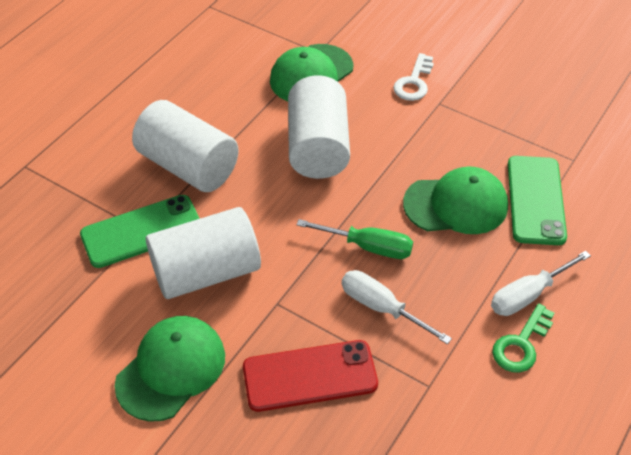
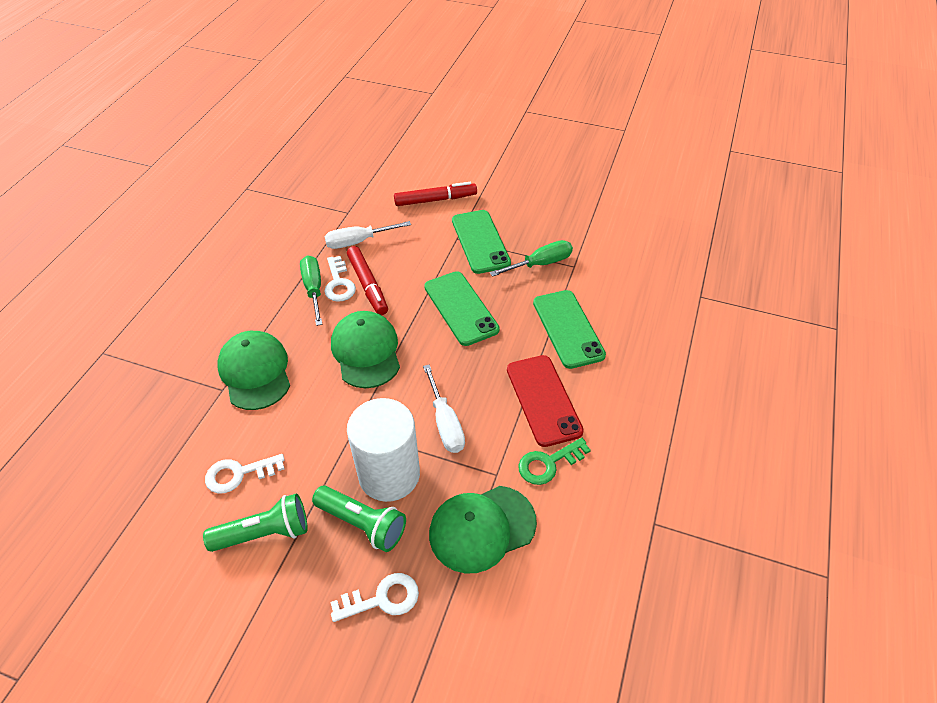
green flashlight: 0 -> 2
green phone: 2 -> 3
green screwdriver: 1 -> 2
red marker: 0 -> 2
white cylinder: 3 -> 1
white key: 1 -> 3

